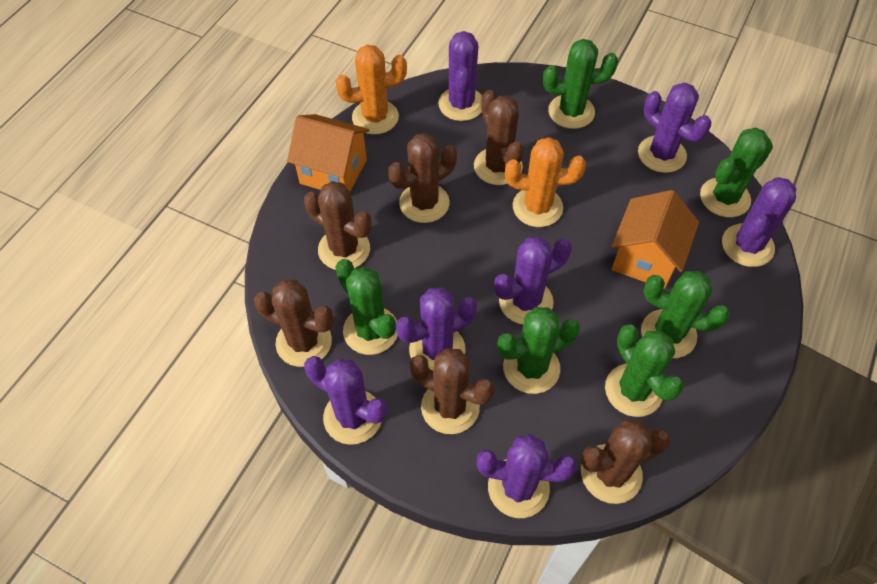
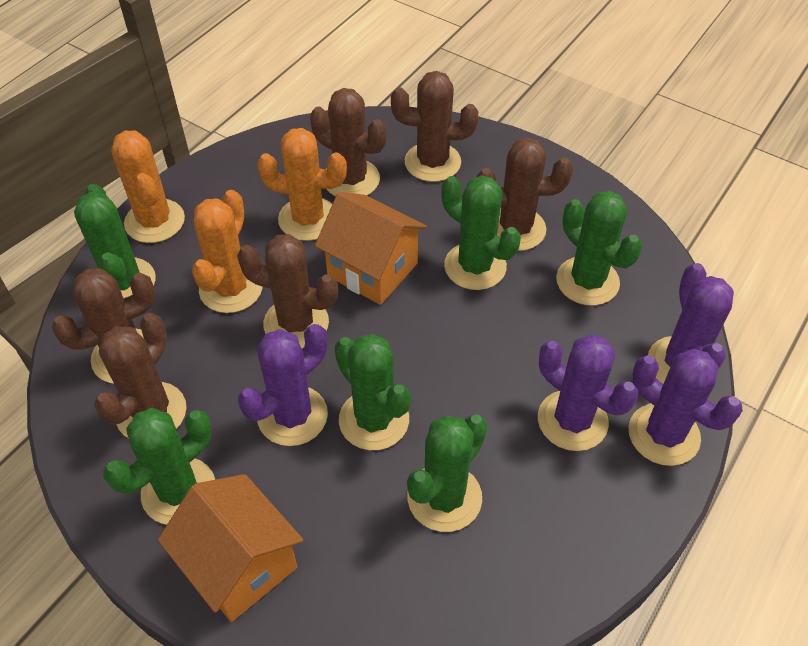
orange cactus: 2 -> 3
purple cactus: 7 -> 4

